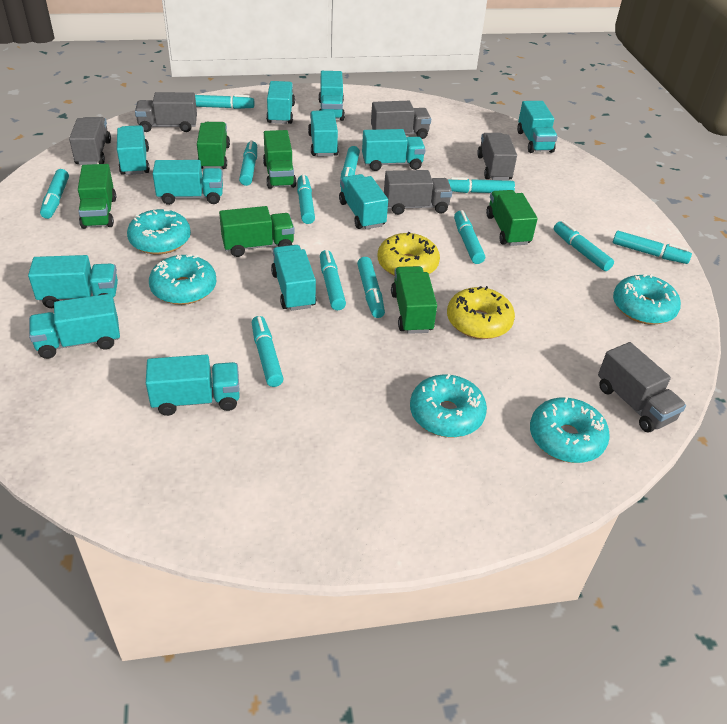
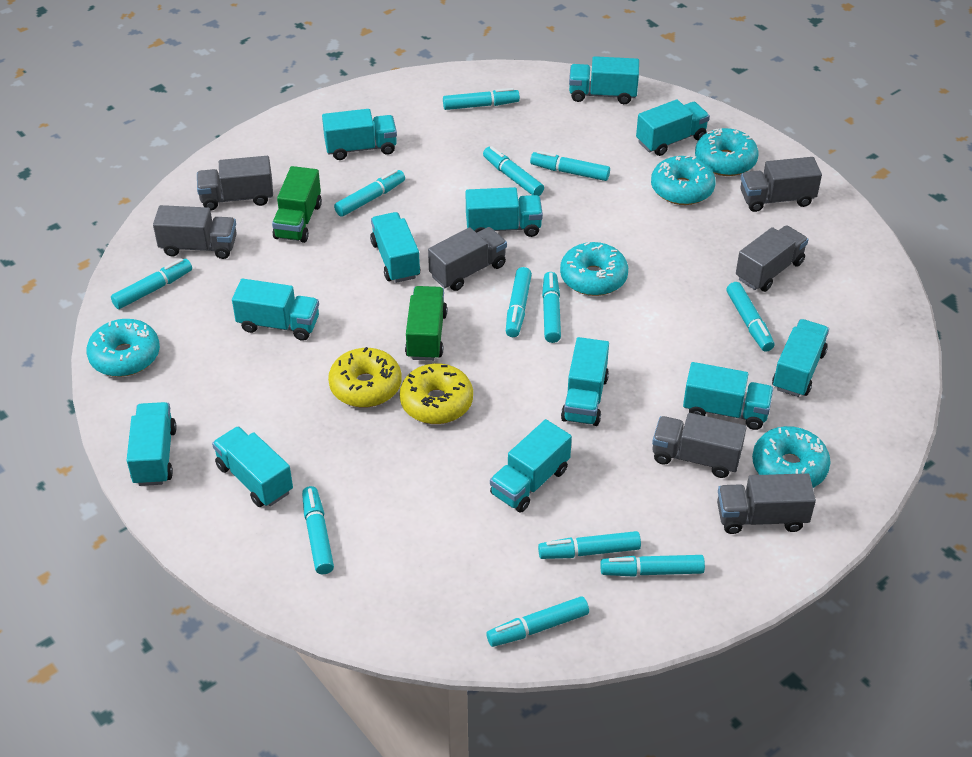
green truck: 6 -> 2
grey truck: 6 -> 7

